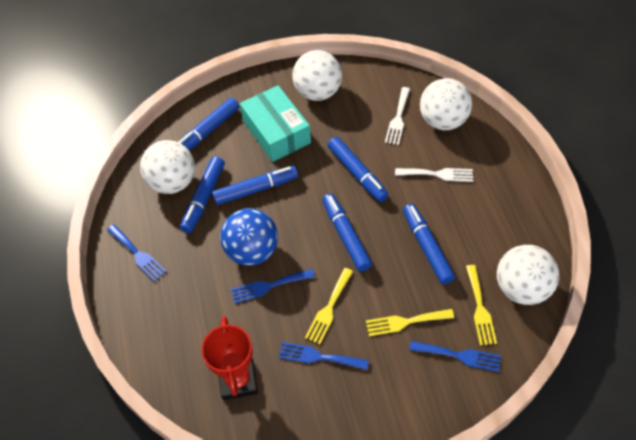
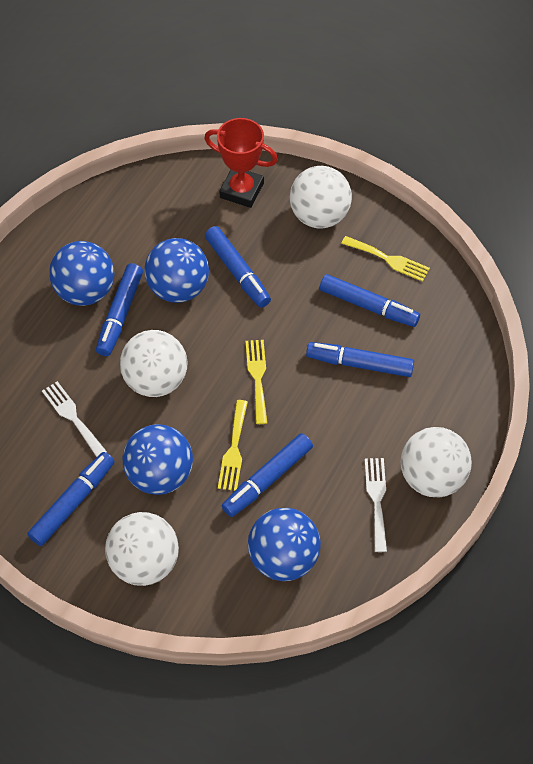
blue ball: 1 -> 4
blue fork: 4 -> 0
turquoise box: 1 -> 0

